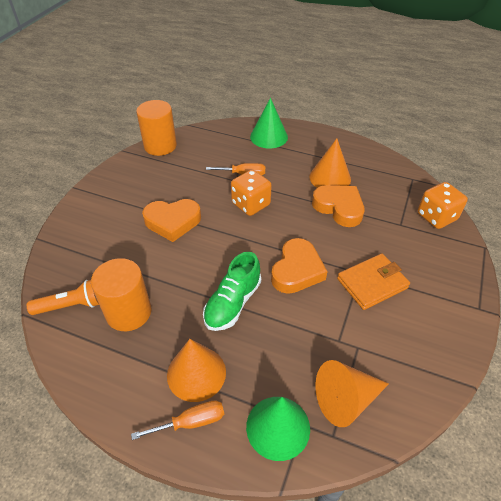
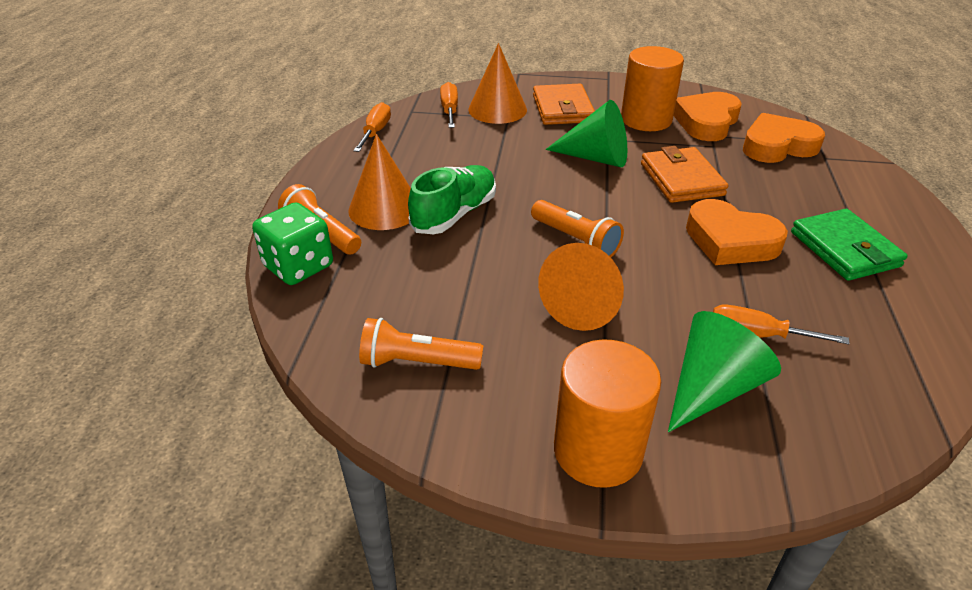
green dice: 0 -> 1
green wallet: 0 -> 1
orange dice: 2 -> 0
orange flashlight: 1 -> 3
orange screwdriver: 2 -> 3
orange wallet: 1 -> 2

